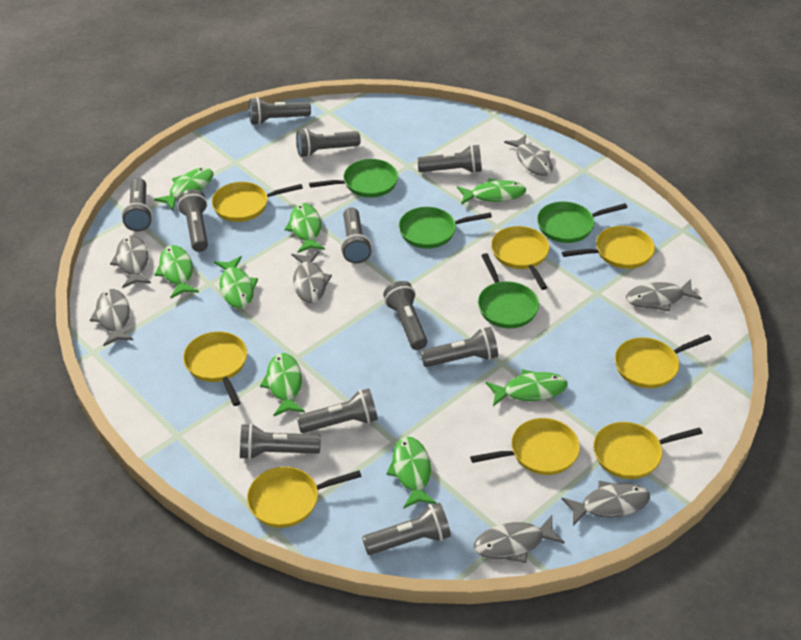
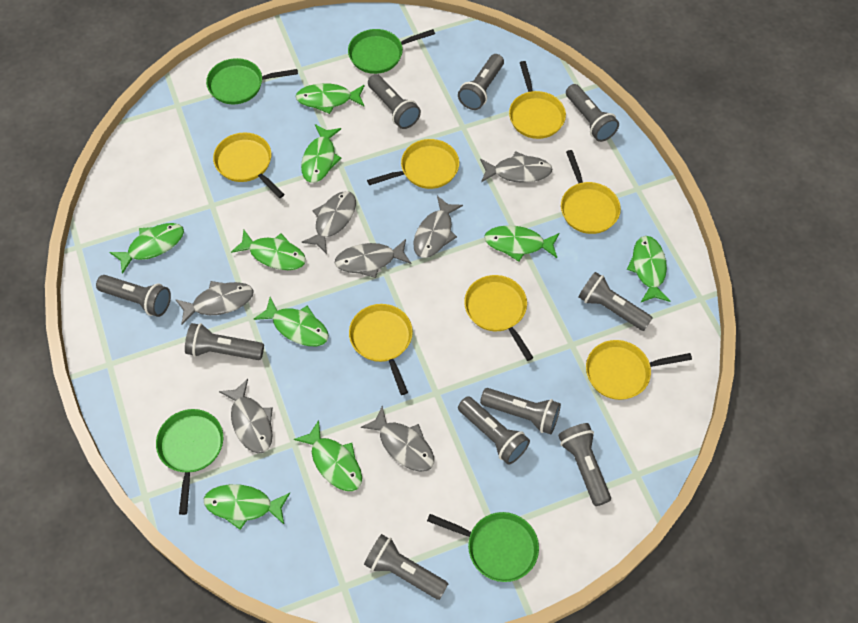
green fish: 8 -> 9
grey flashlight: 11 -> 10
yellow pan: 8 -> 7

